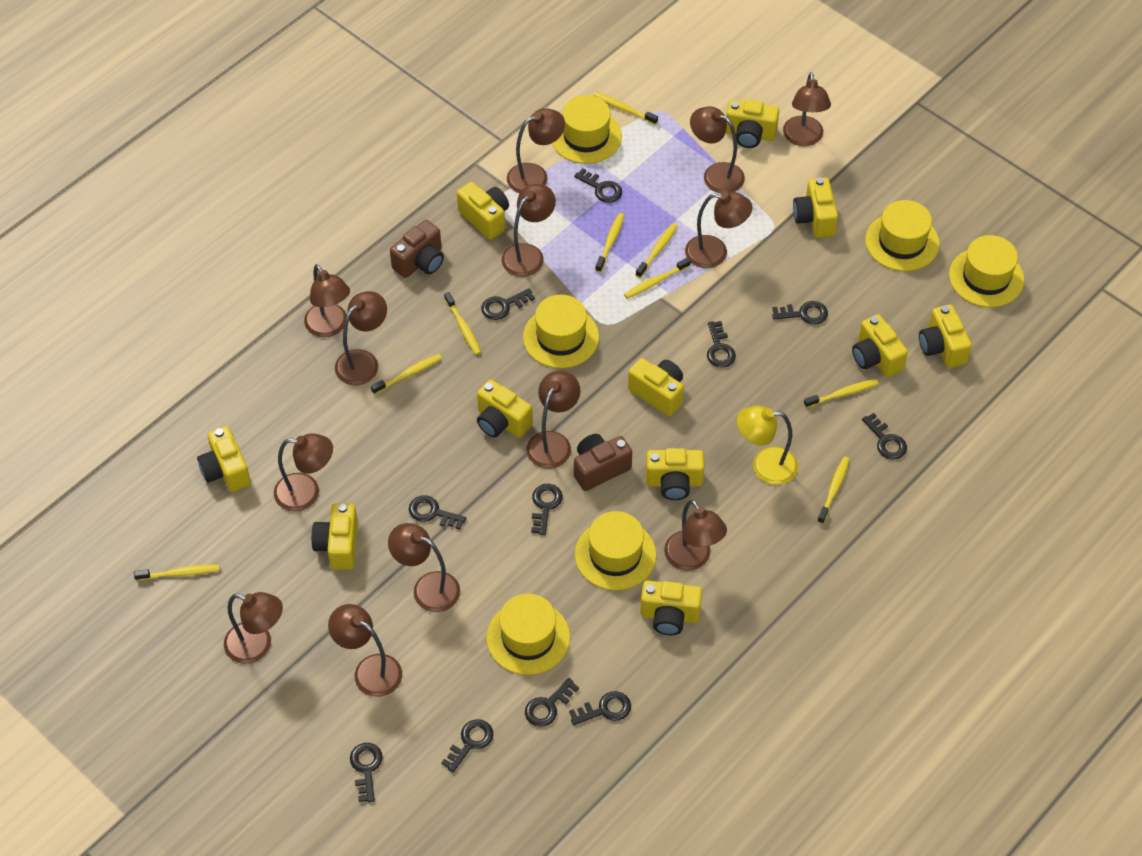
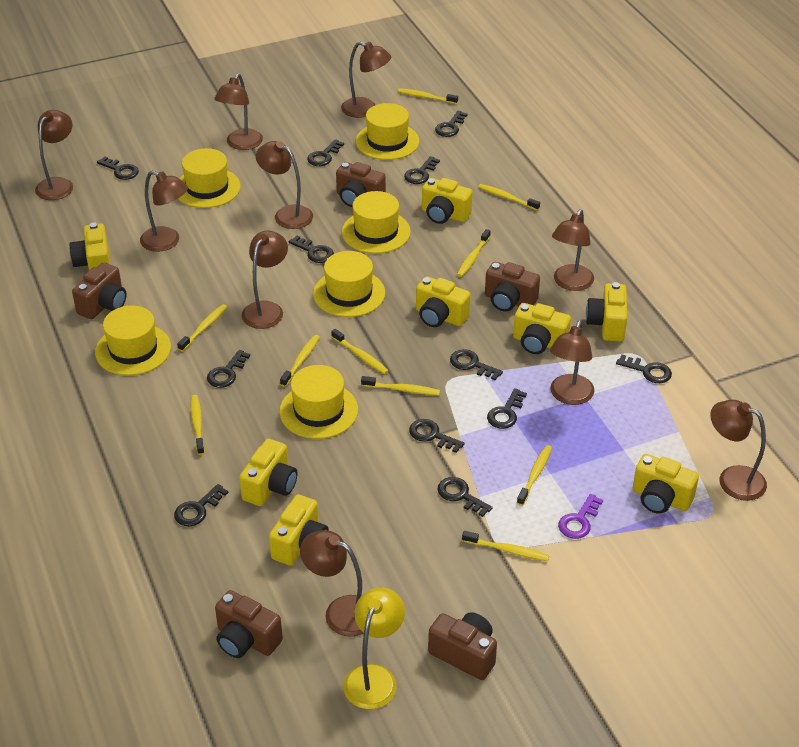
black key: 11 -> 12
brown camera: 2 -> 5
brown lamp: 13 -> 10
purple key: 0 -> 1
yellow camera: 11 -> 8
yellow toothbrush: 9 -> 10

